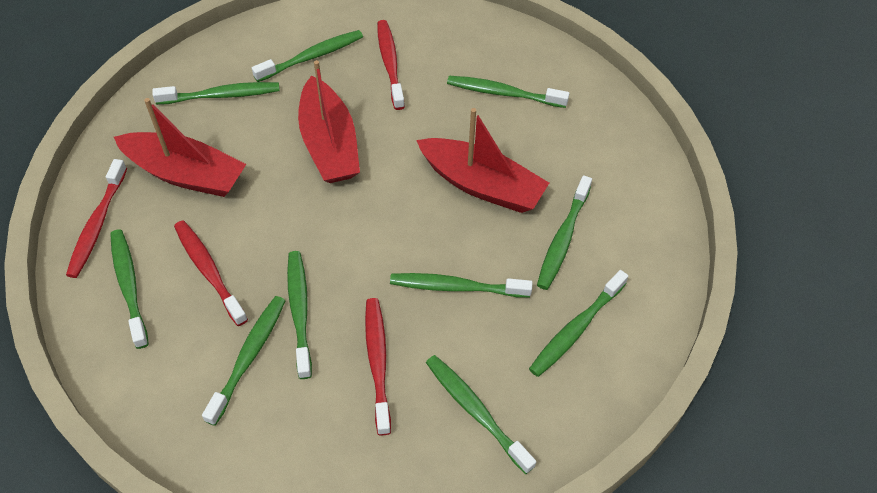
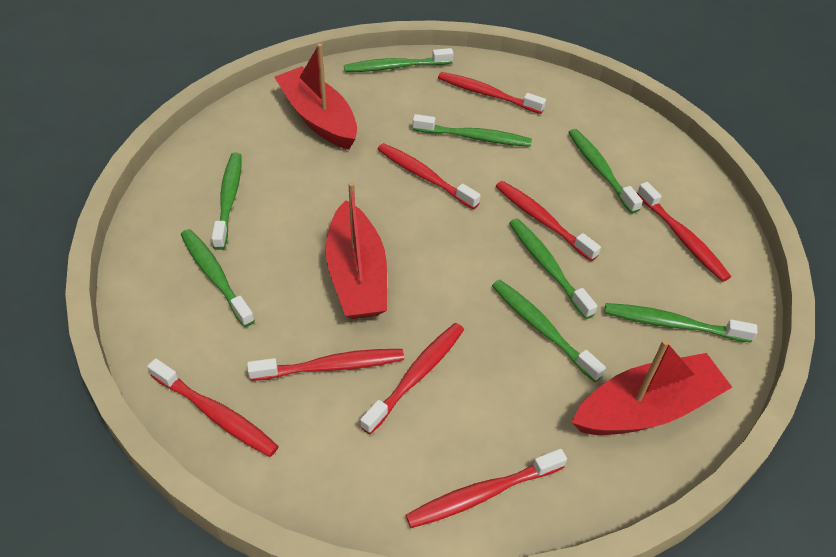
green toothbrush: 10 -> 8
red toothbrush: 4 -> 8

